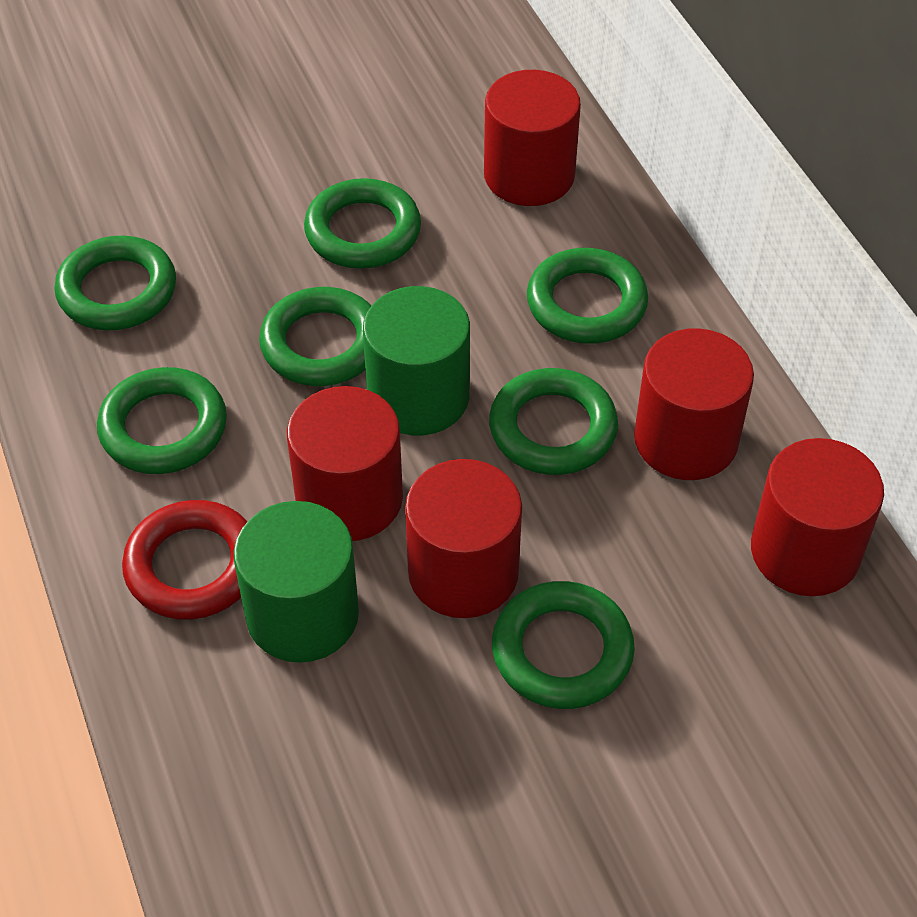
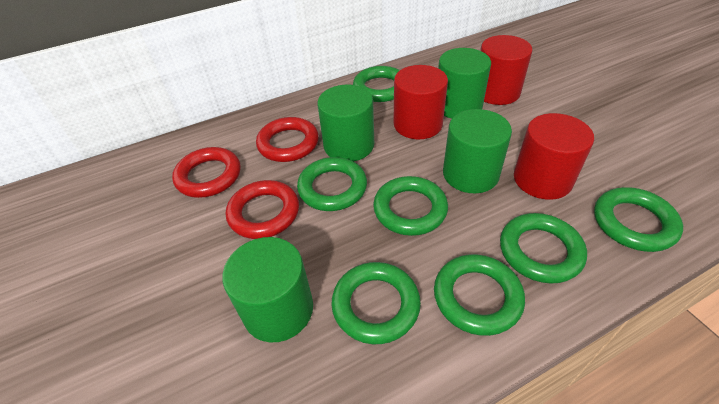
green cylinder: 2 -> 4
red cylinder: 5 -> 3
red ring: 1 -> 3

